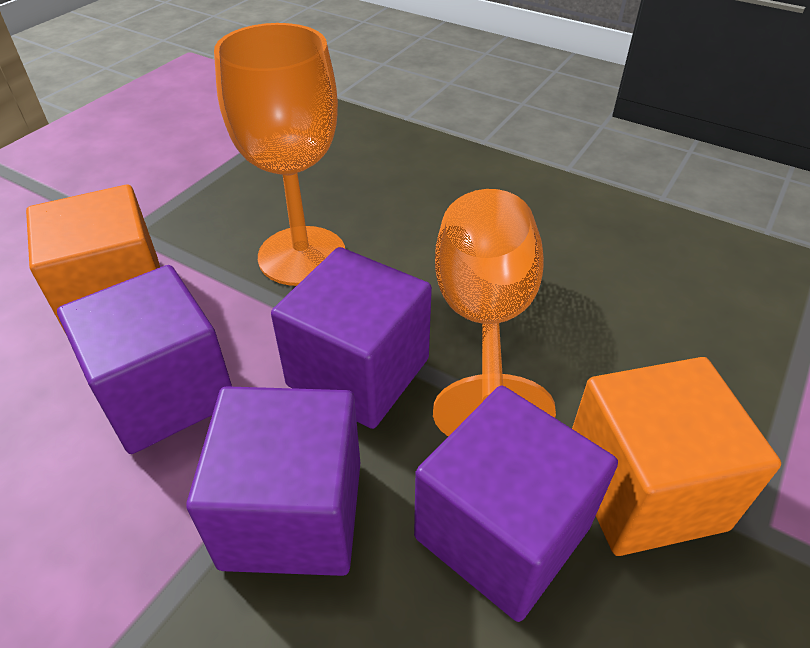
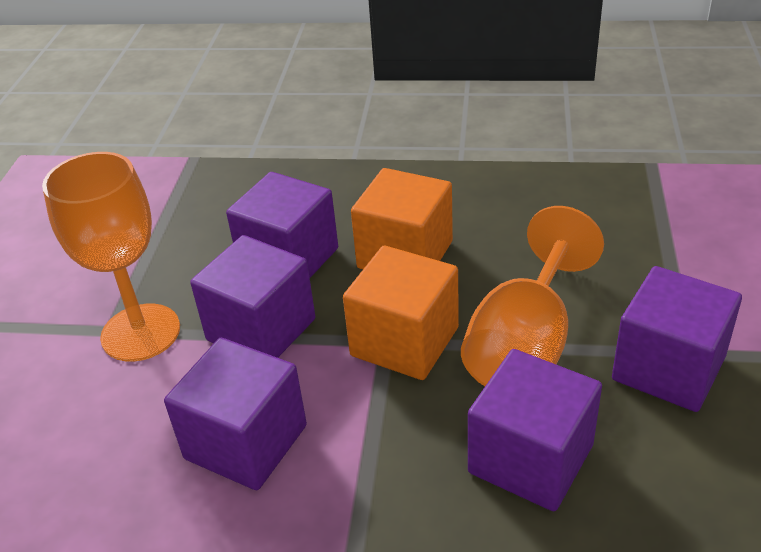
purple cube: 4 -> 5

